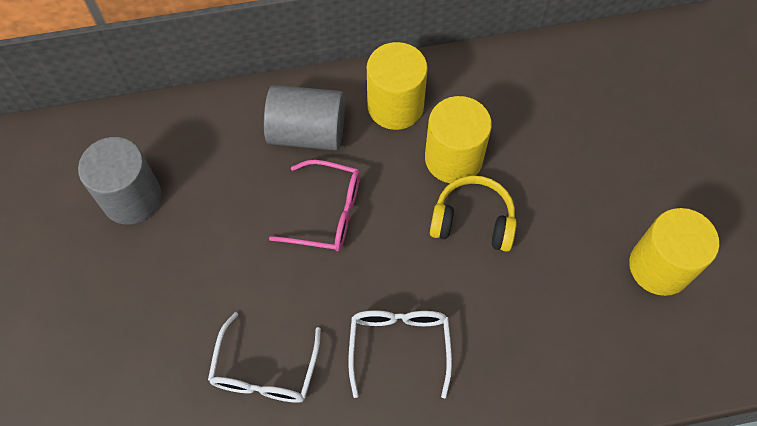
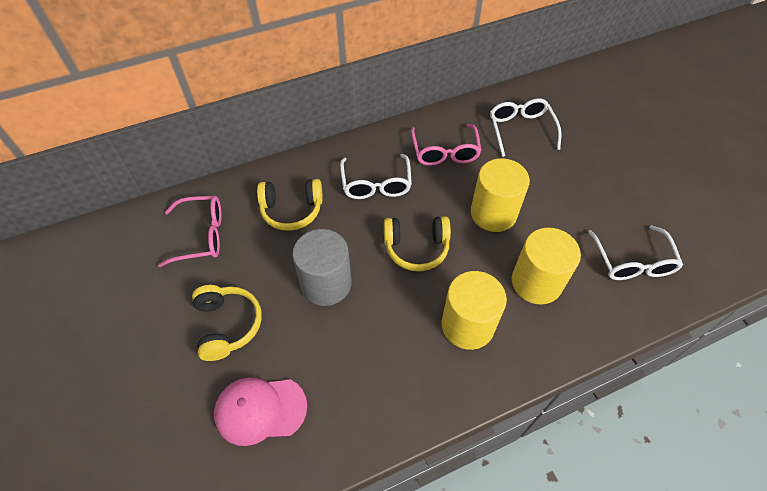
grey cylinder: 2 -> 1
pink cap: 0 -> 1
pink glasses: 1 -> 2
white glasses: 2 -> 3
yellow headphones: 1 -> 3

